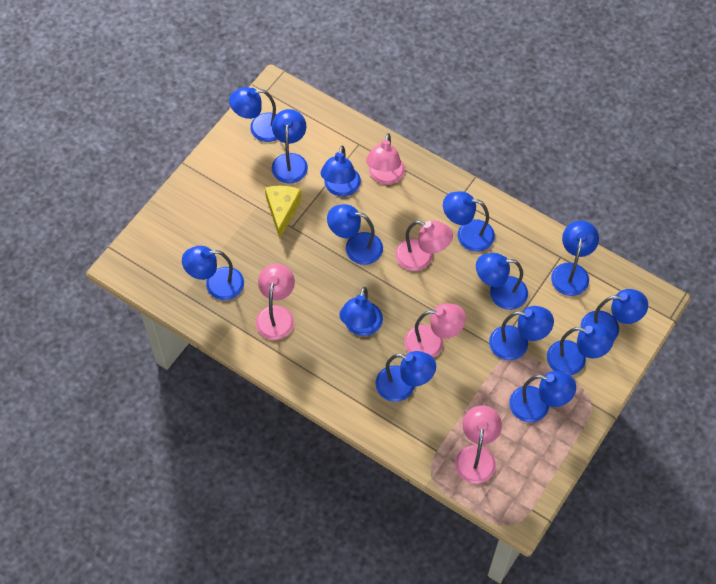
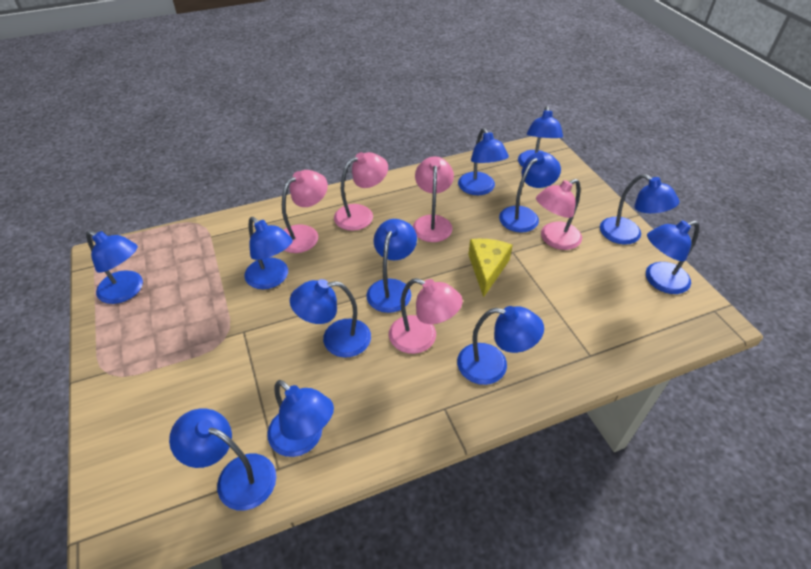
blue lamp: 14 -> 12

